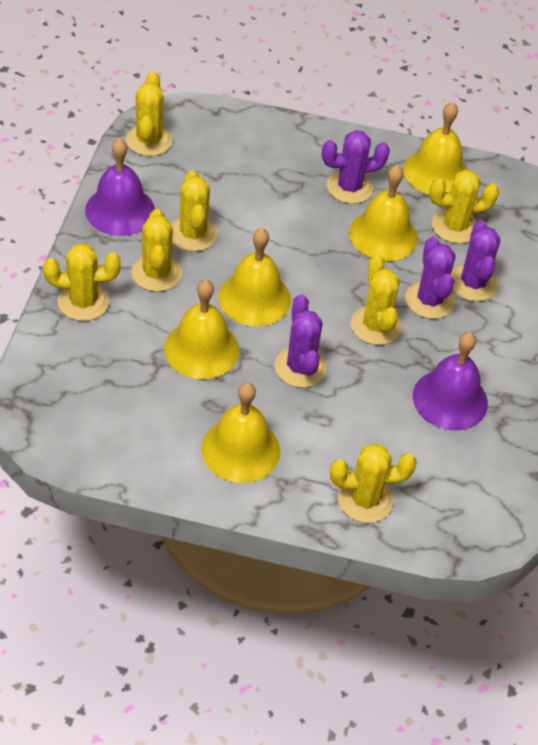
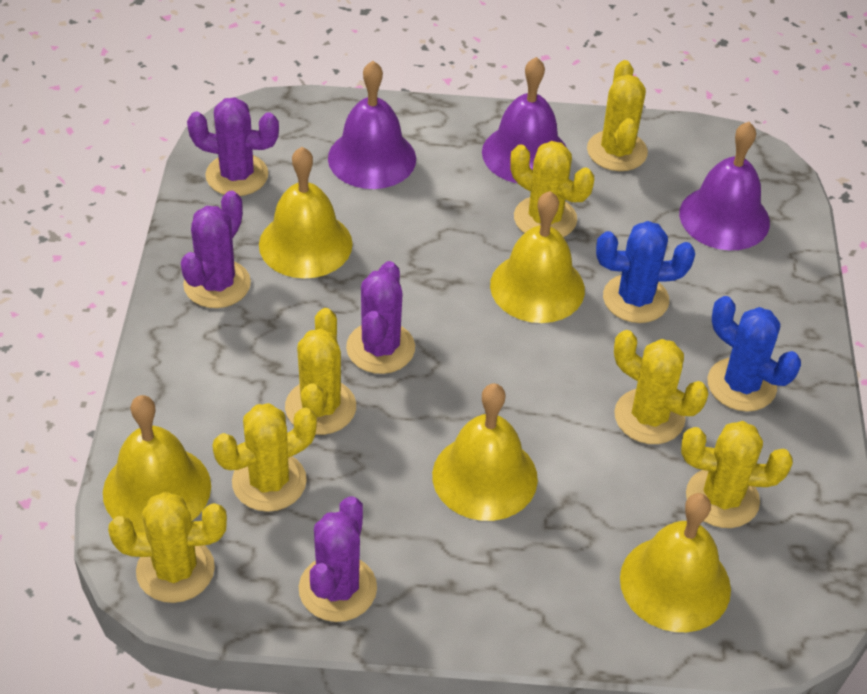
blue cactus: 0 -> 2
purple bell: 2 -> 3

